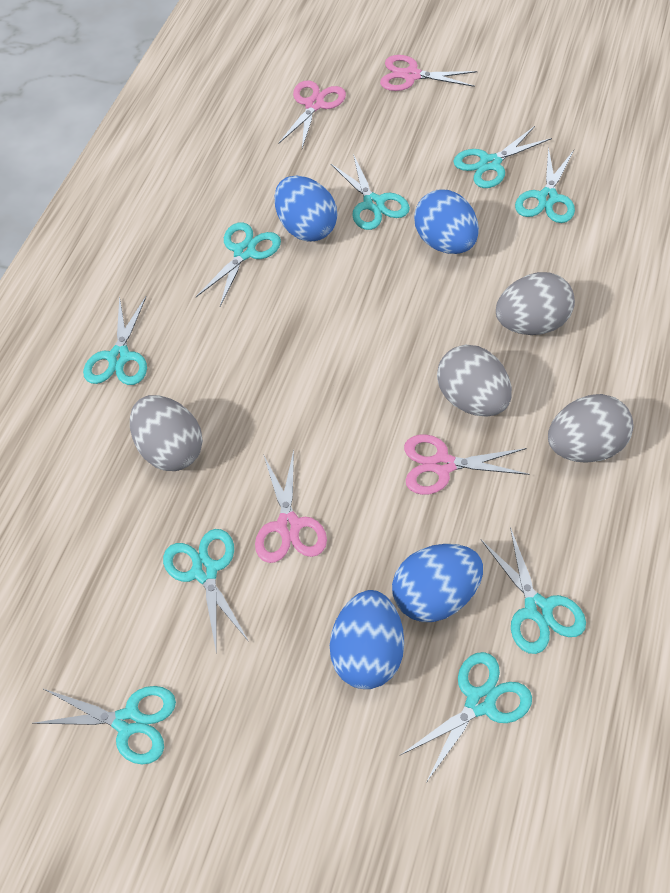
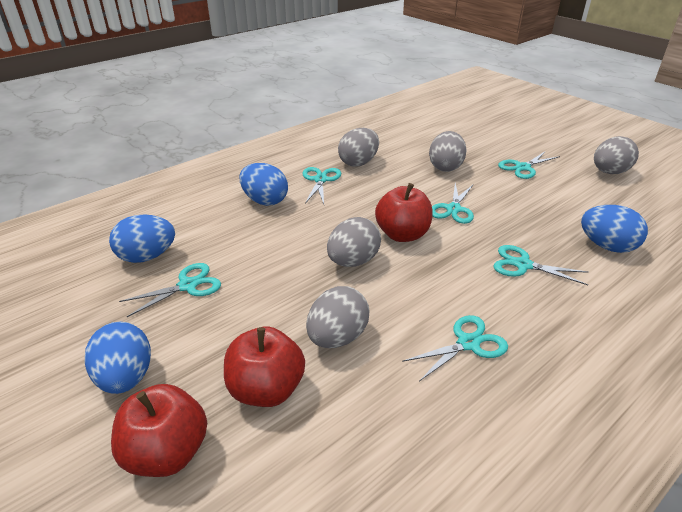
grey egg: 4 -> 5
pink scissors: 4 -> 0
red apple: 0 -> 3
turquoise scissors: 9 -> 6

